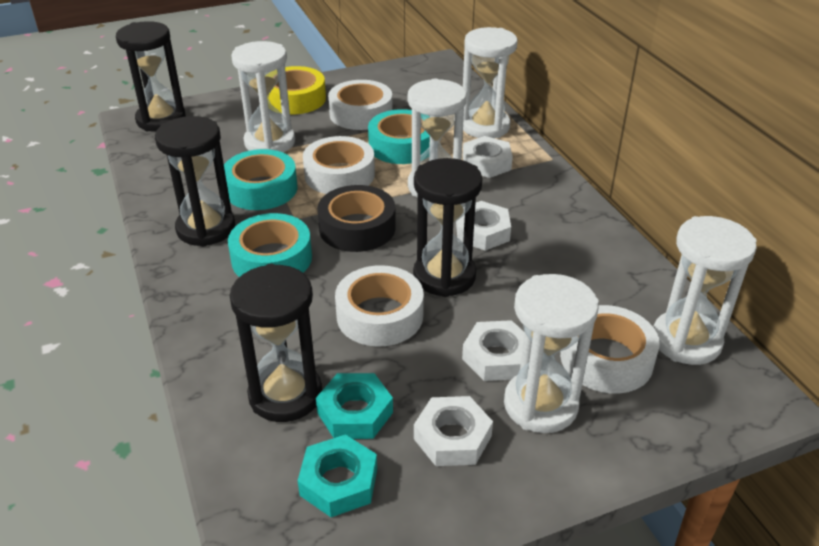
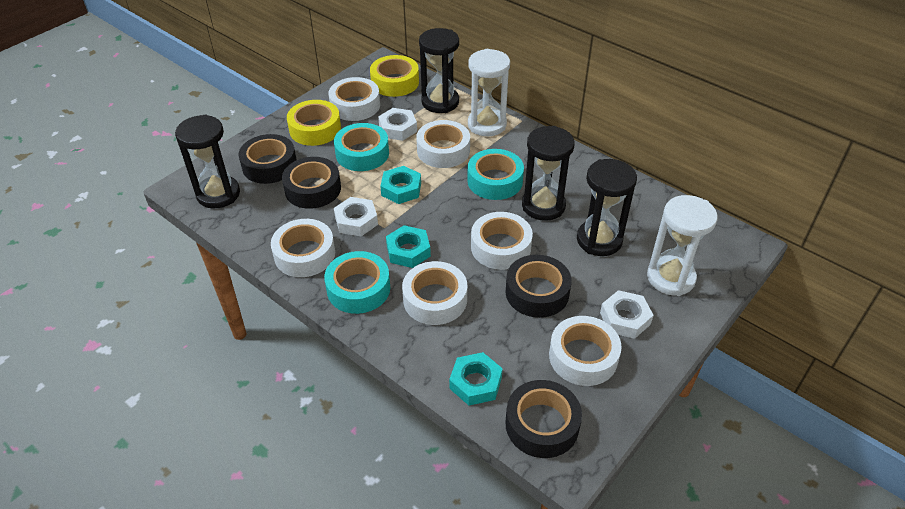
black tape: 1 -> 4
turquoise nut: 2 -> 3
white hourglass: 5 -> 2
white nut: 4 -> 3
white tape: 4 -> 6
yellow tape: 1 -> 2

